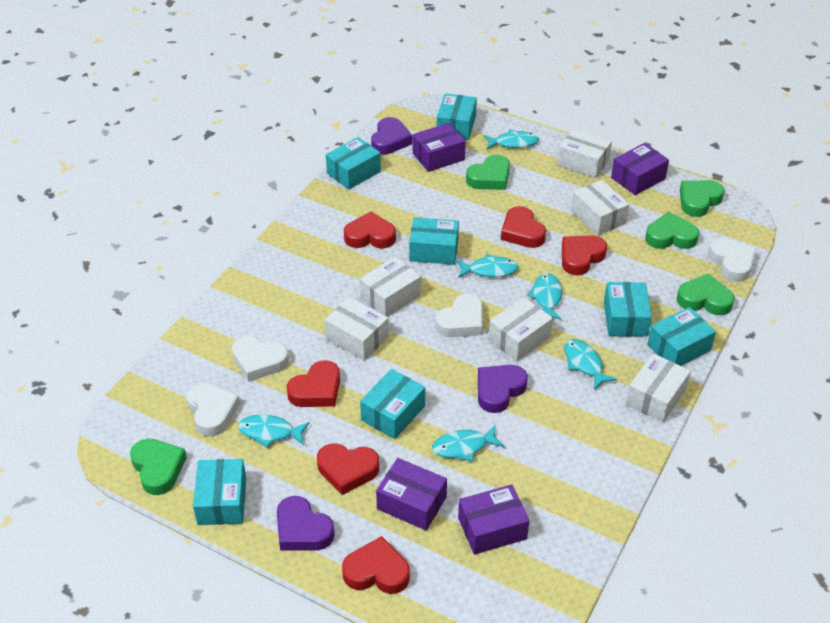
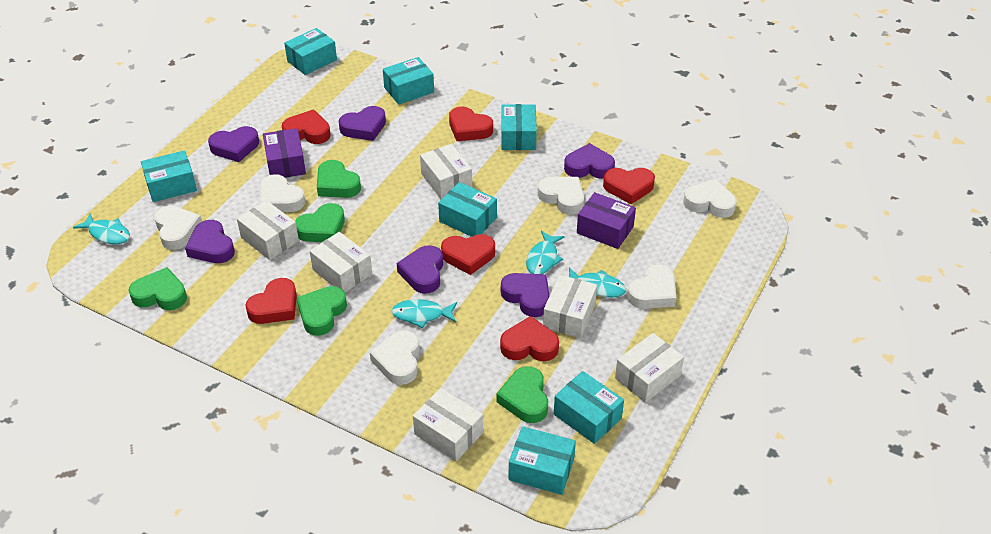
purple box: 4 -> 2
purple heart: 3 -> 6
turquoise fish: 6 -> 4
white heart: 4 -> 6

